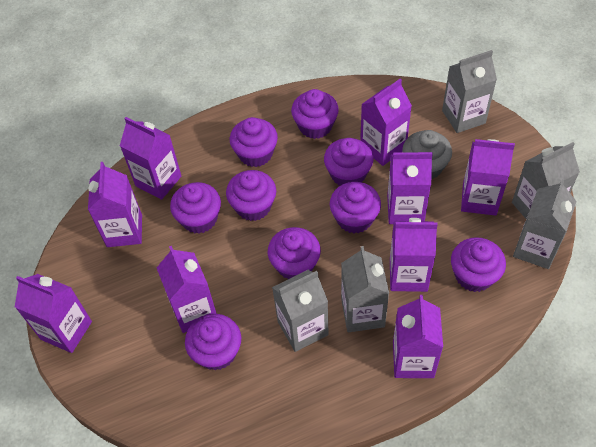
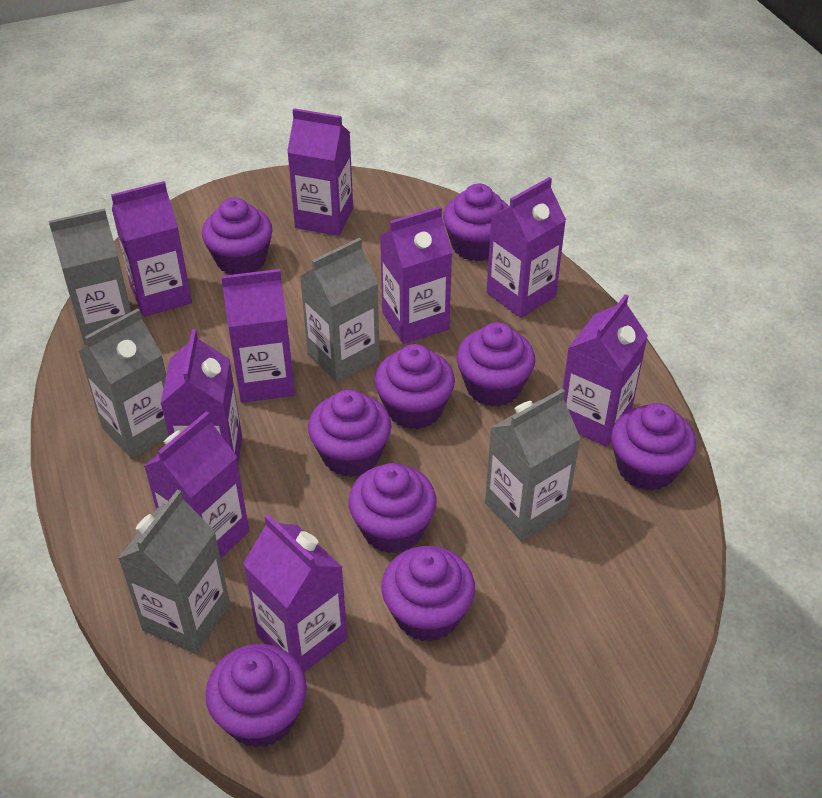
grey cupcake: 1 -> 0

